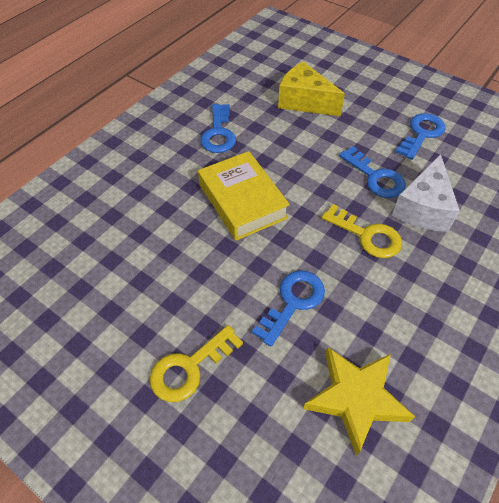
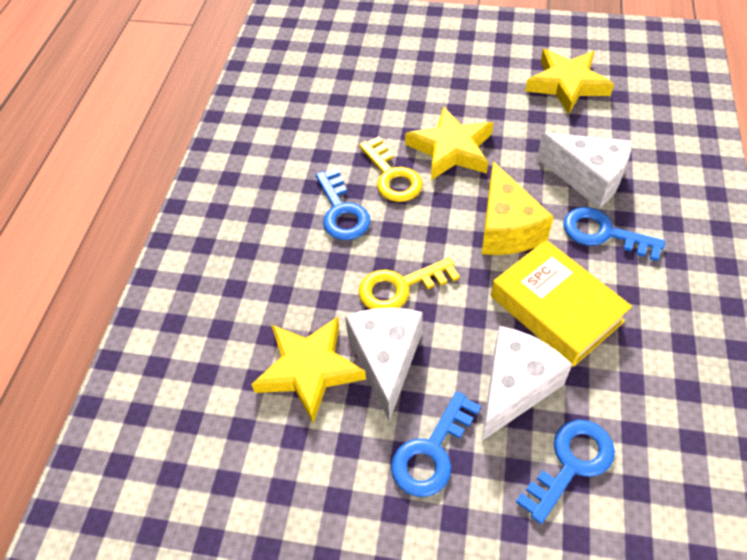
white cheese: 1 -> 3
yellow star: 1 -> 3

